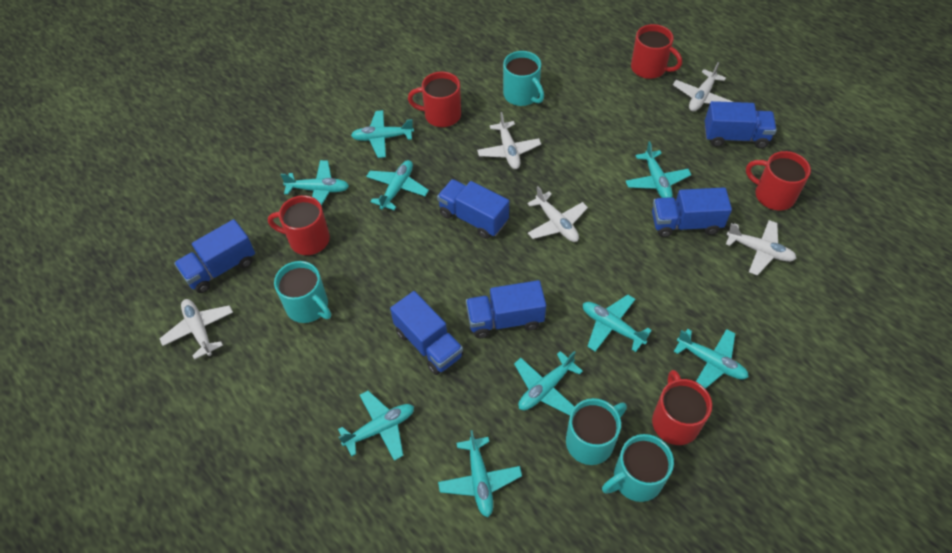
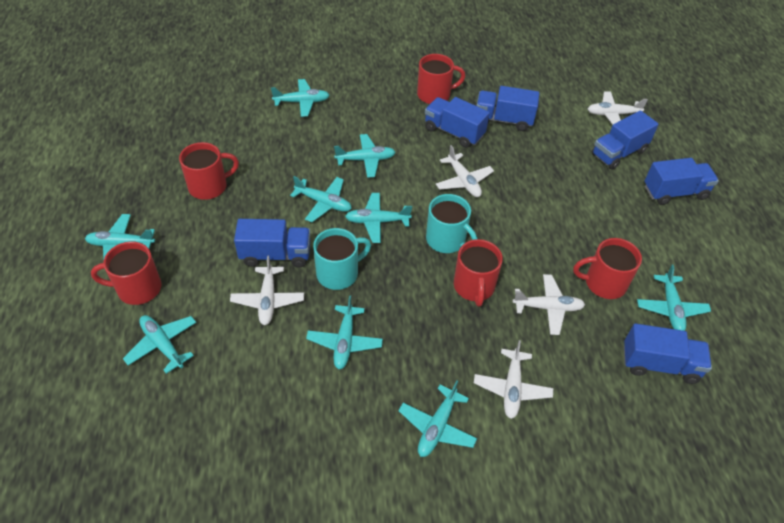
turquoise mug: 4 -> 2

